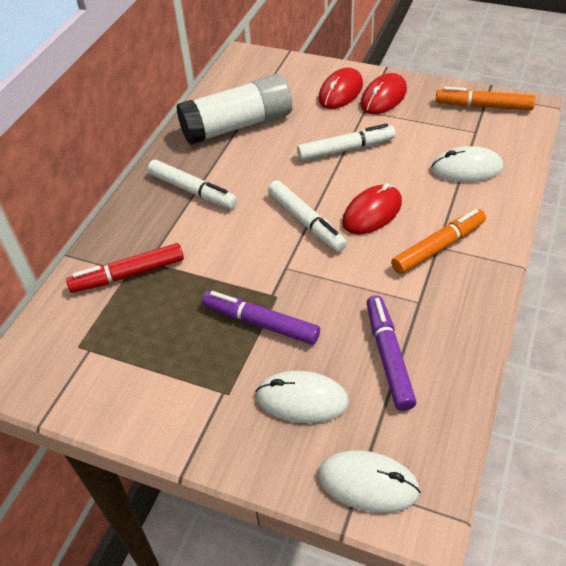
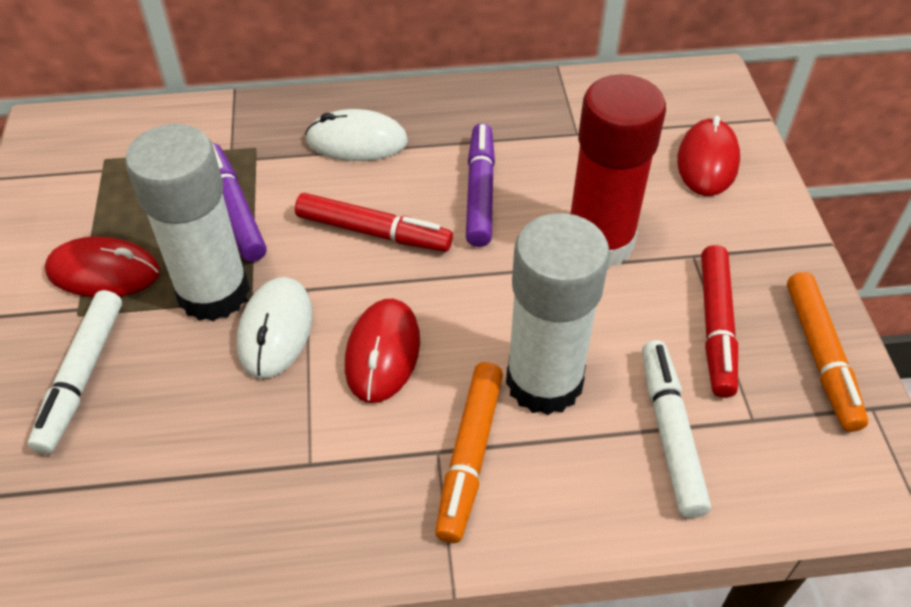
red glue stick: 0 -> 1
red marker: 1 -> 2
white glue stick: 1 -> 2
white marker: 3 -> 2
white mouse: 3 -> 2

